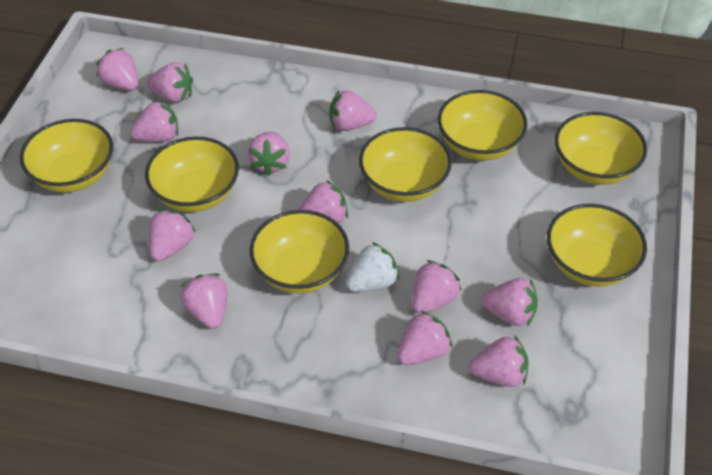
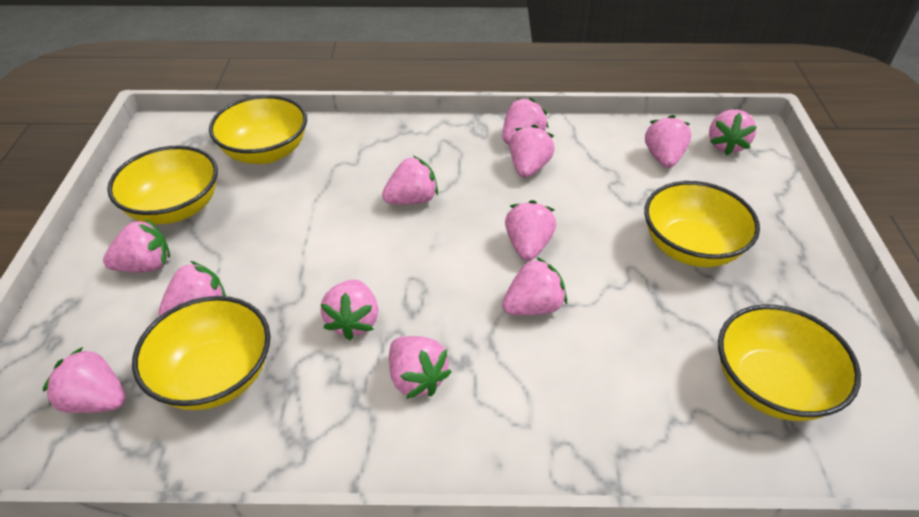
white strawberry: 1 -> 0
yellow bowl: 7 -> 5

